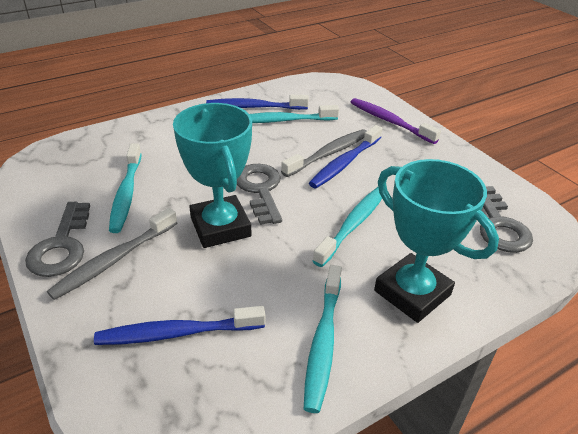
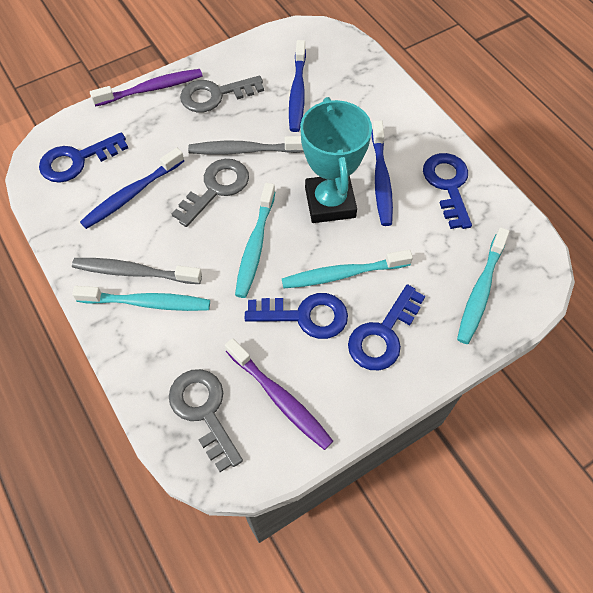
blue key: 0 -> 4
purple toothbrush: 1 -> 2
turquoise trophy: 2 -> 1

